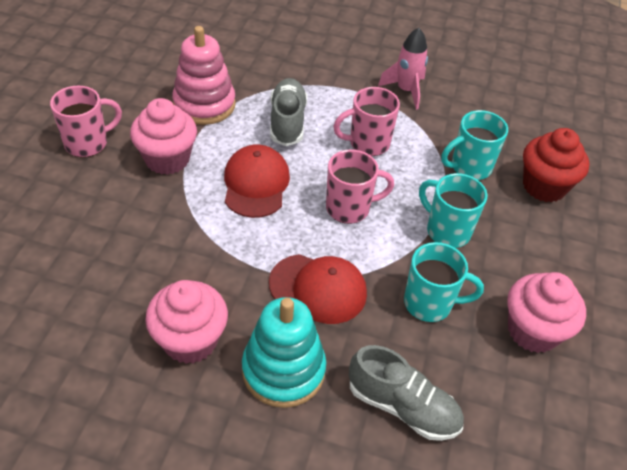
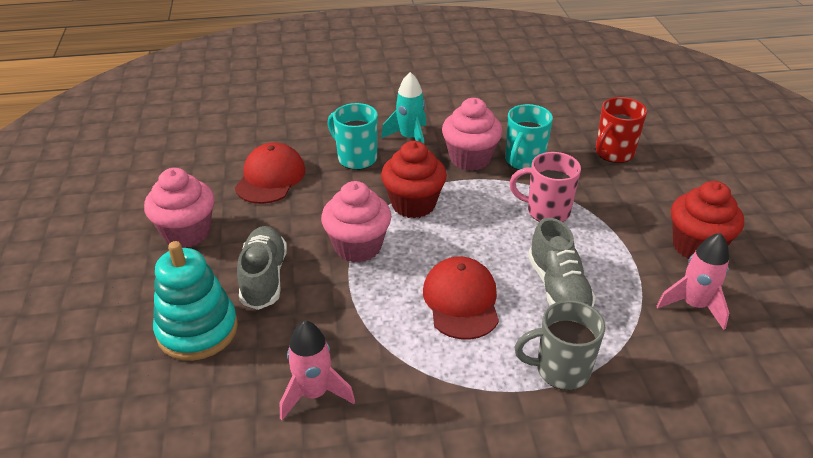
grey mug: 0 -> 1
pink mug: 3 -> 1
pink rocket: 1 -> 2
pink stacking toy: 1 -> 0
red cupcake: 1 -> 2
red mug: 0 -> 1
turquoise mug: 3 -> 2
turquoise rocket: 0 -> 1

